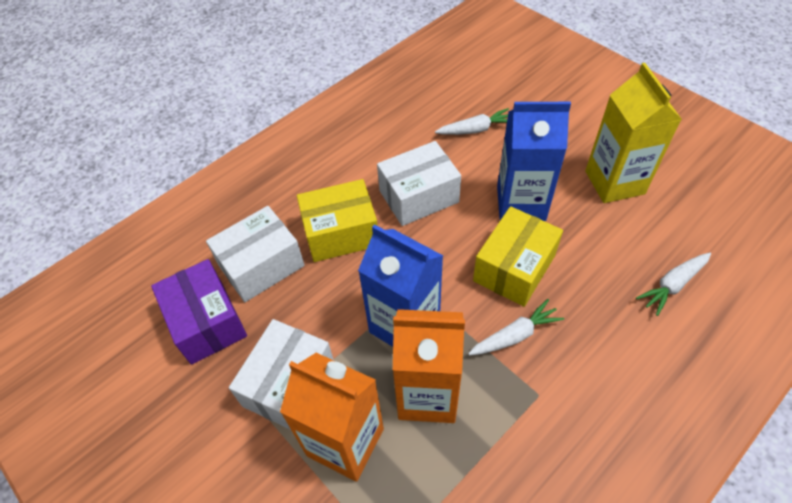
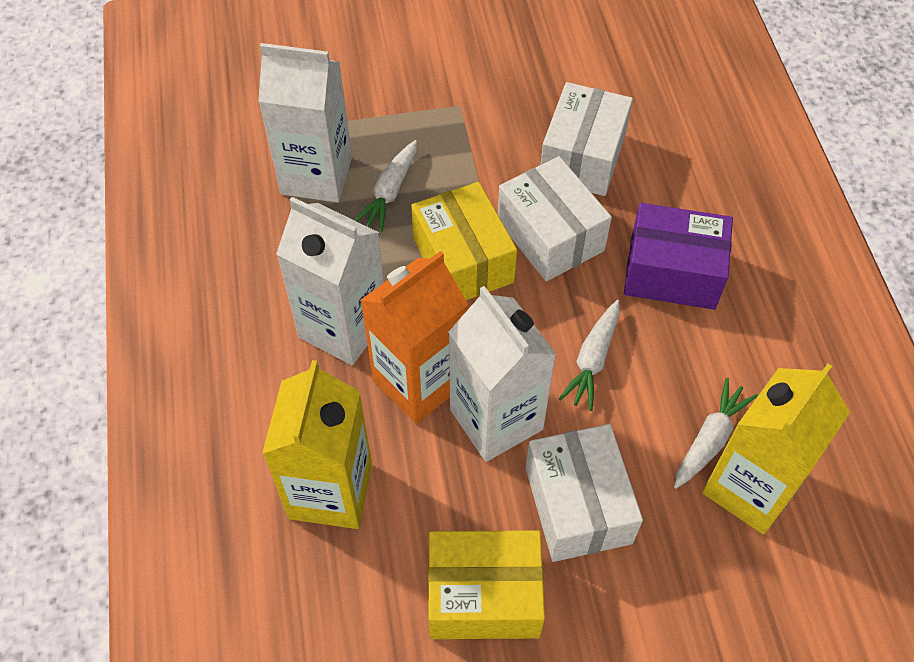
blue carton: 2 -> 0
orange carton: 2 -> 1
white carton: 0 -> 3
yellow carton: 1 -> 2

